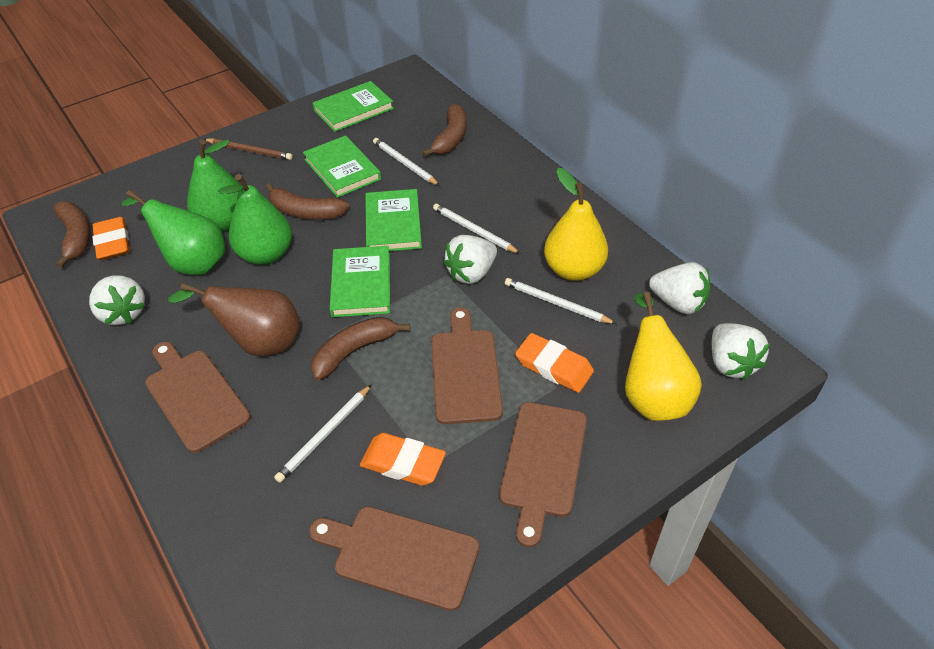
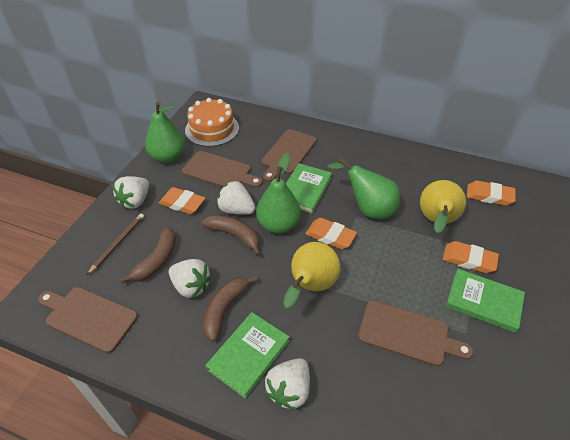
brown banana: 4 -> 3
brown pear: 1 -> 0
green book: 4 -> 3
orange cake: 0 -> 1
orange eraser: 3 -> 4
white pencil: 4 -> 0

